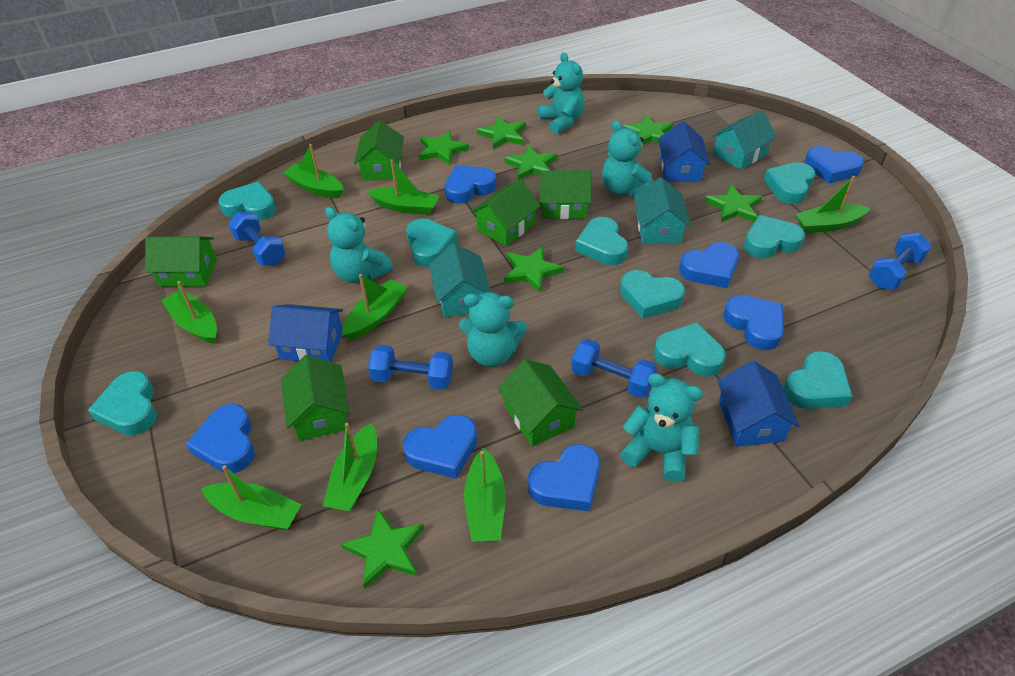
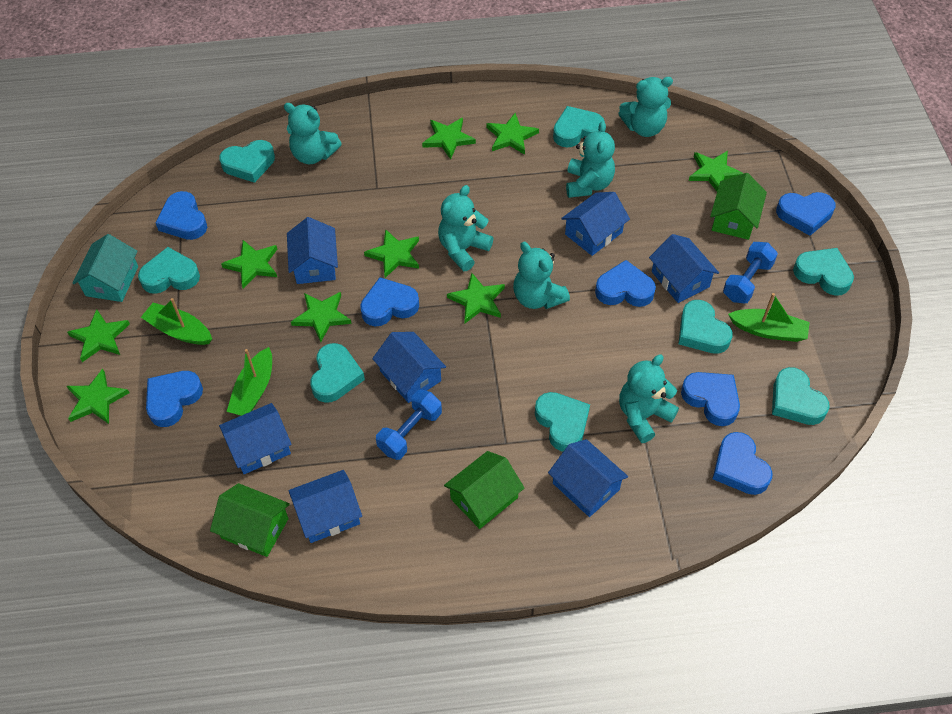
blue dumbbell: 4 -> 2
blue house: 3 -> 7
green boat: 8 -> 3
green house: 6 -> 3
green star: 7 -> 9
turquoise heart: 9 -> 8
turquoise house: 3 -> 1
turquoise teddy bear: 5 -> 6

